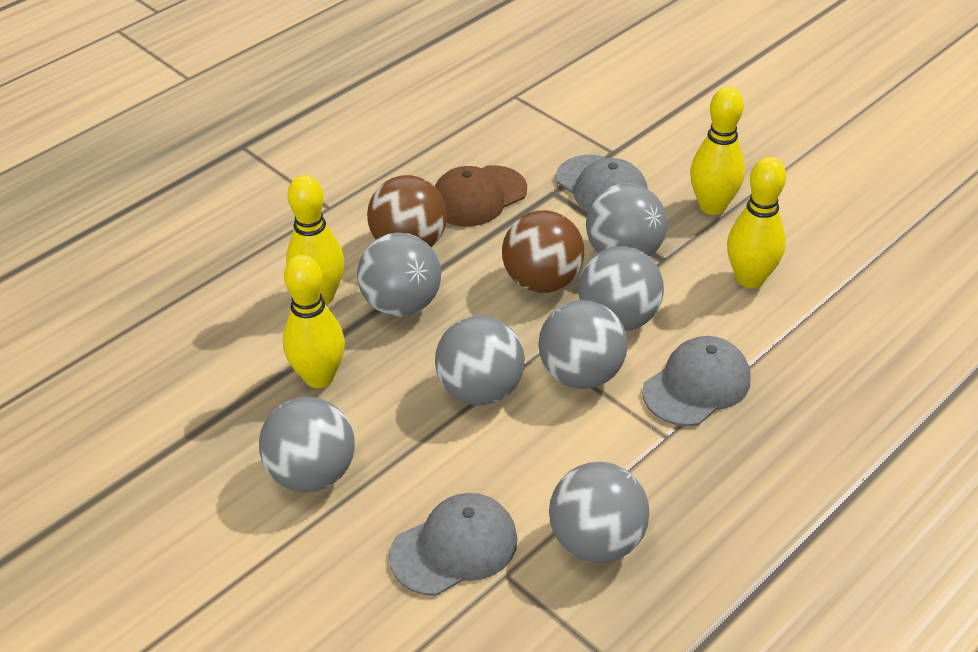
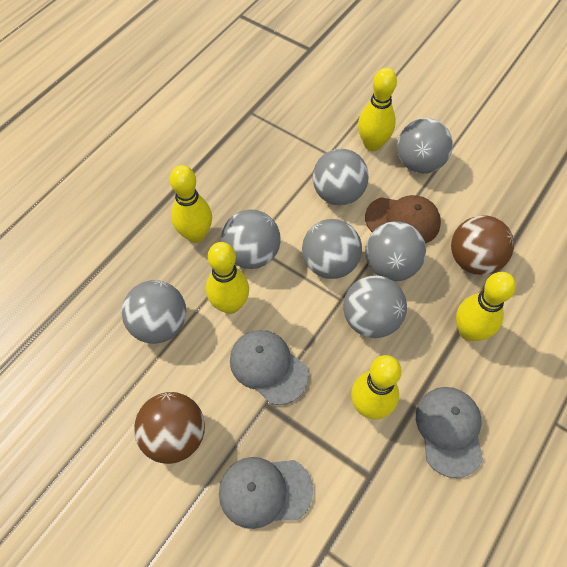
yellow bowling pin: 4 -> 5

